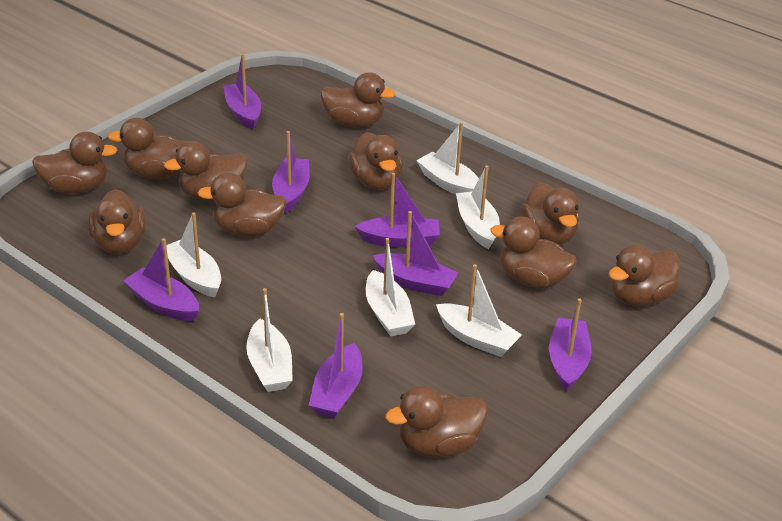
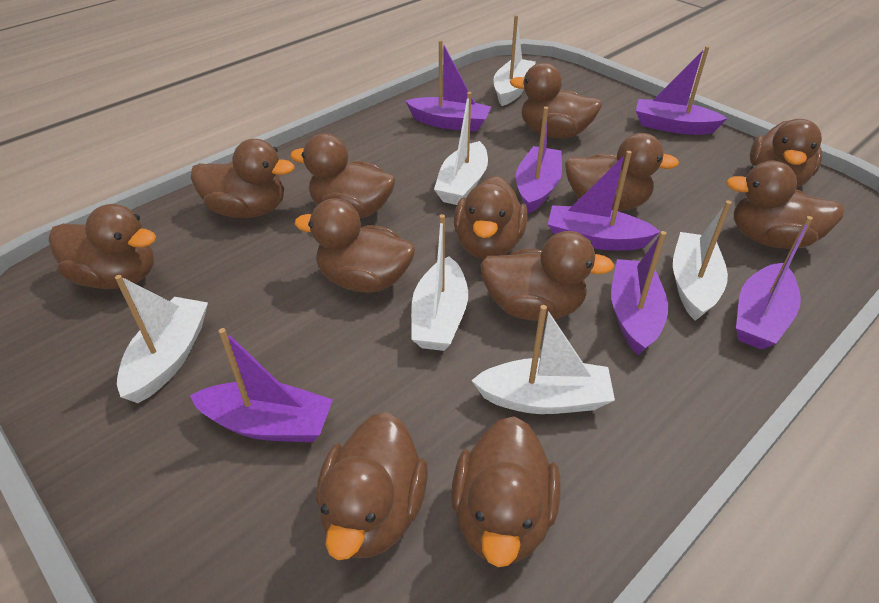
brown duck: 11 -> 12

